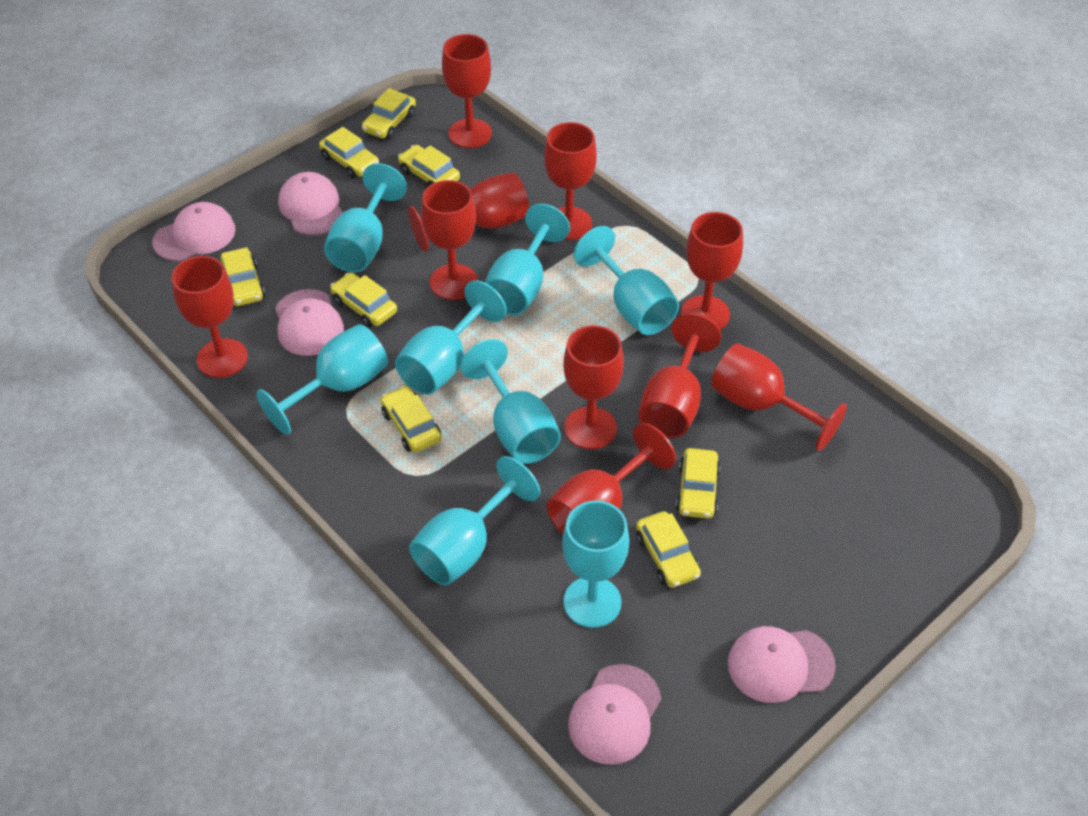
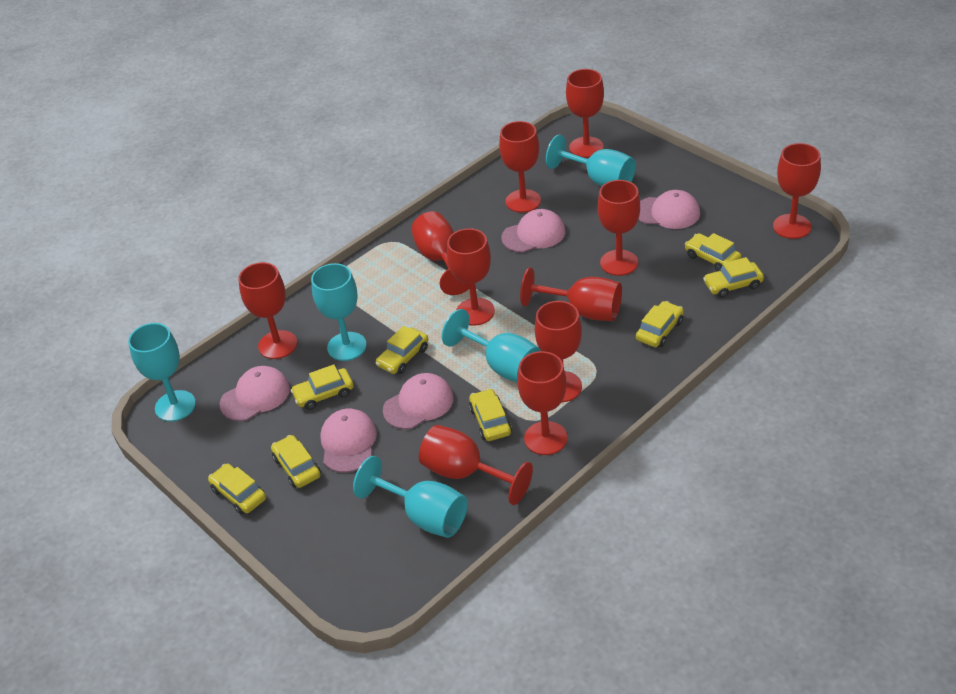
red goblet: 10 -> 11
turquoise goblet: 8 -> 5

